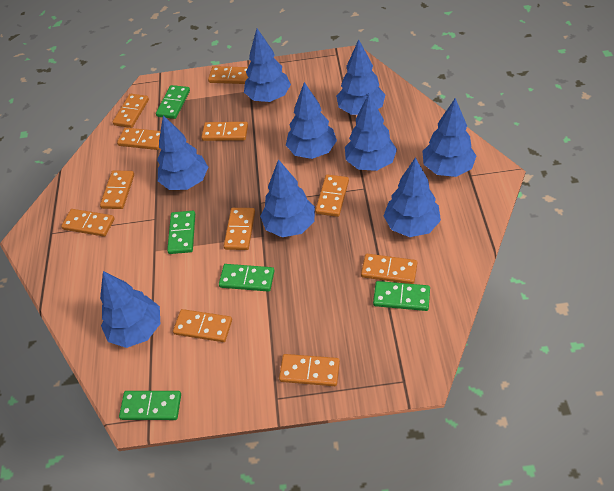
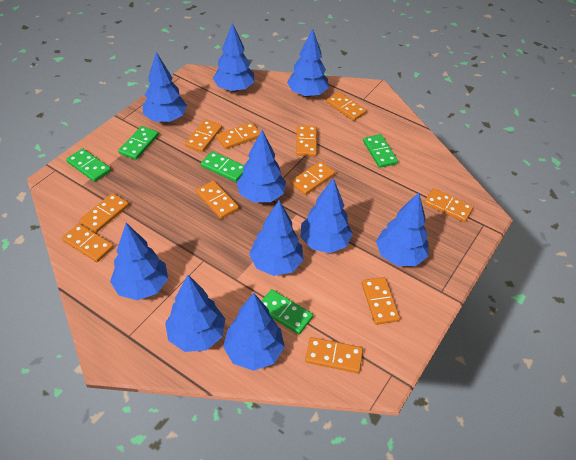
blue tree: 9 -> 10

